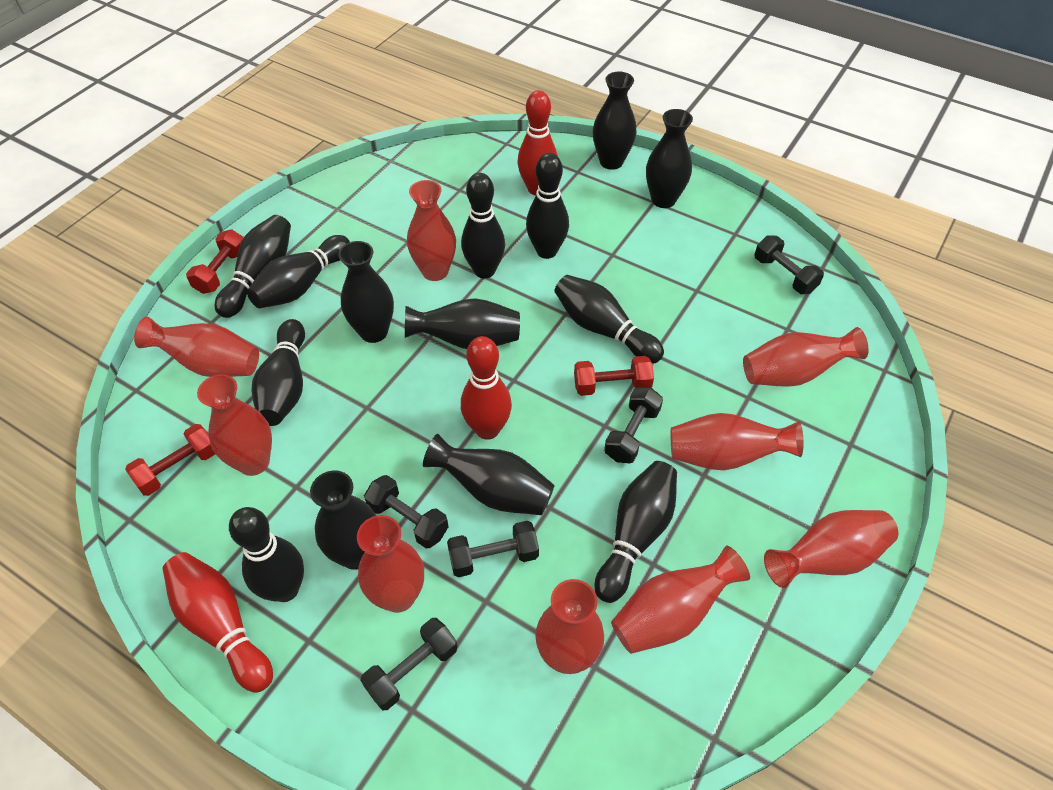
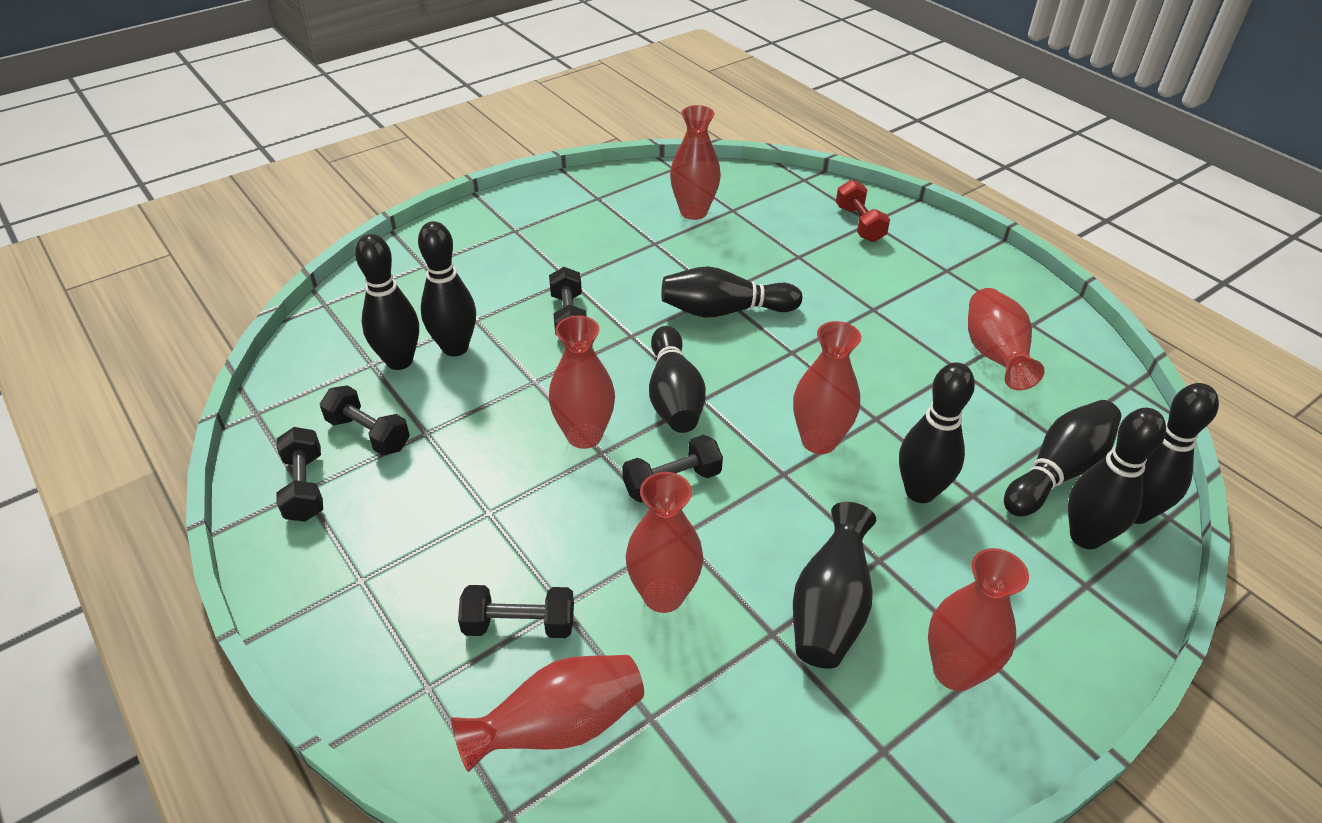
black vase: 6 -> 1
red bowling pin: 3 -> 0
red dumbbell: 3 -> 1
red vase: 9 -> 7

